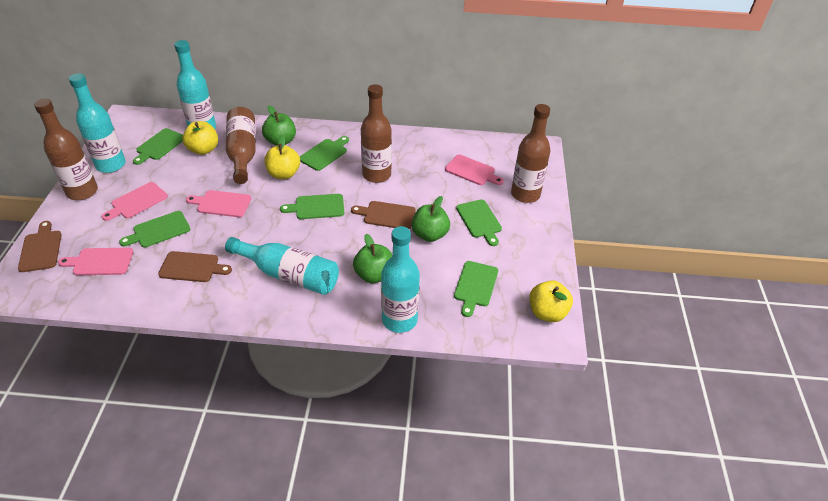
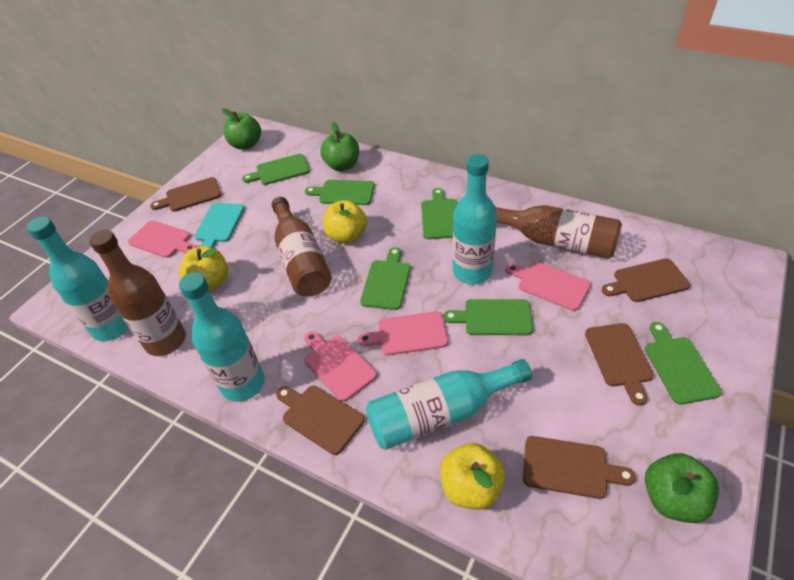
brown bottle: 4 -> 3
brown cutting board: 3 -> 5
turquoise cutting board: 0 -> 1

